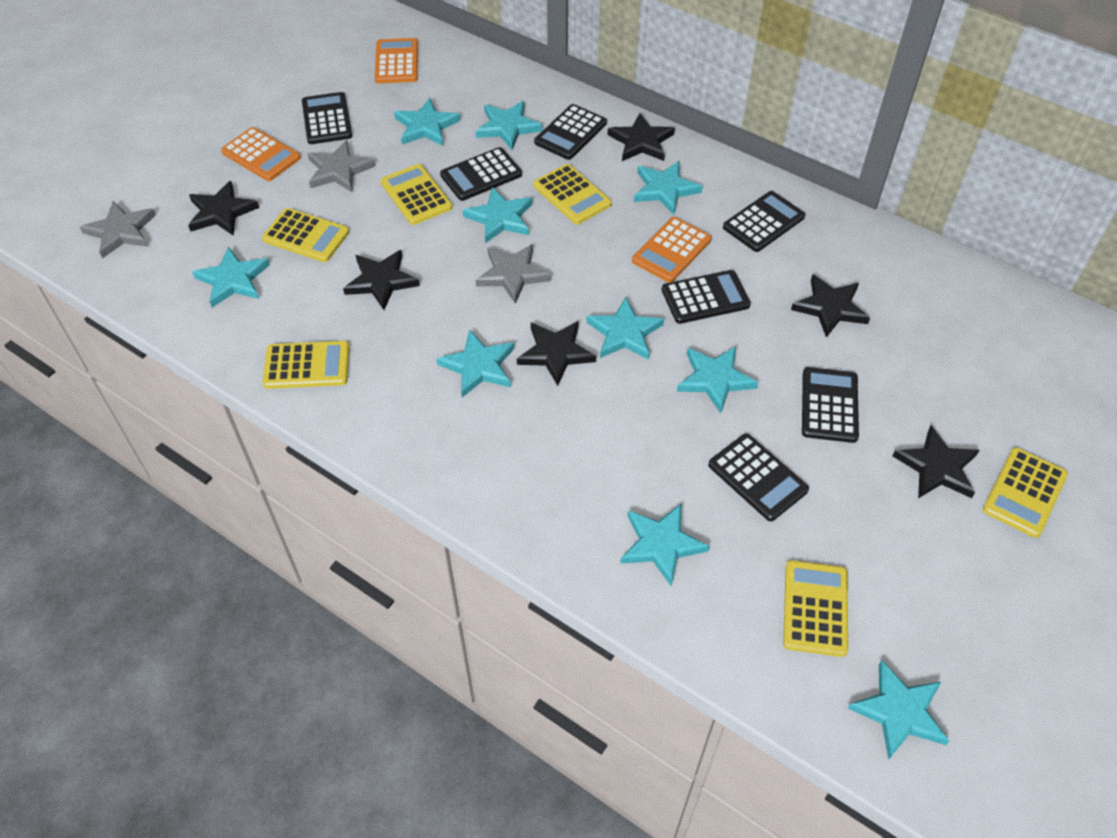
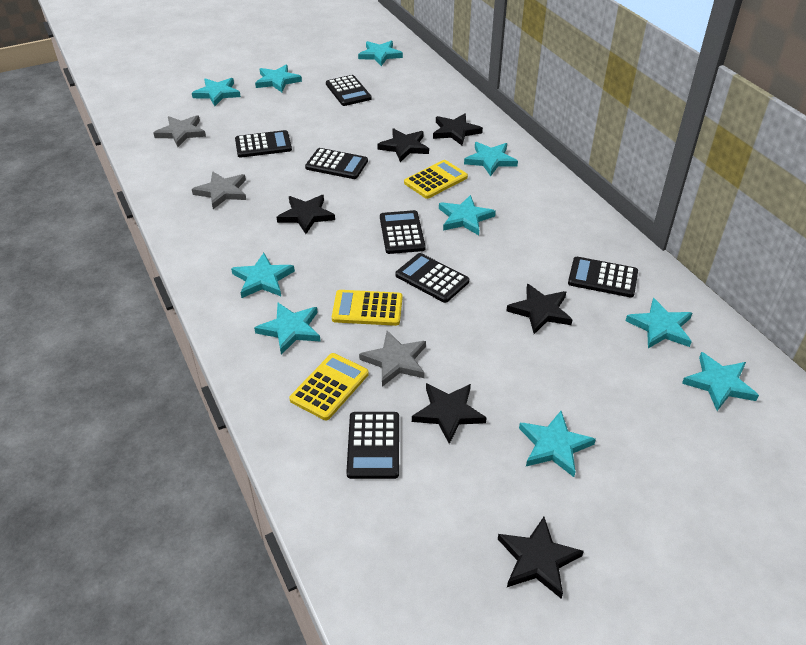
orange calculator: 3 -> 0
yellow calculator: 6 -> 3

